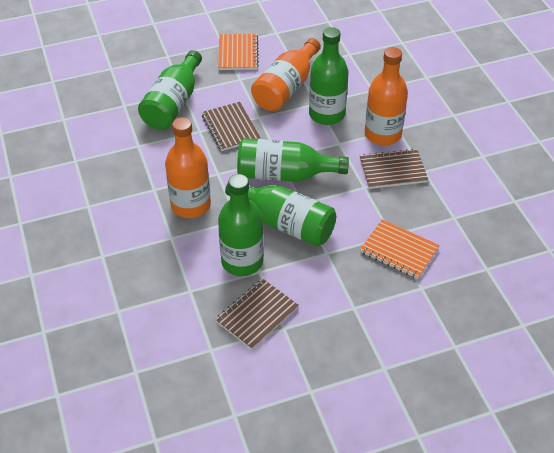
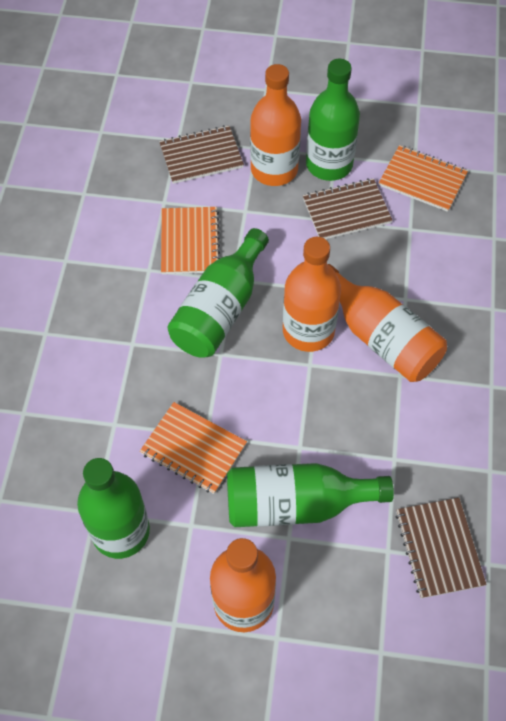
green bottle: 5 -> 4
orange bottle: 3 -> 4
orange notebook: 2 -> 3

